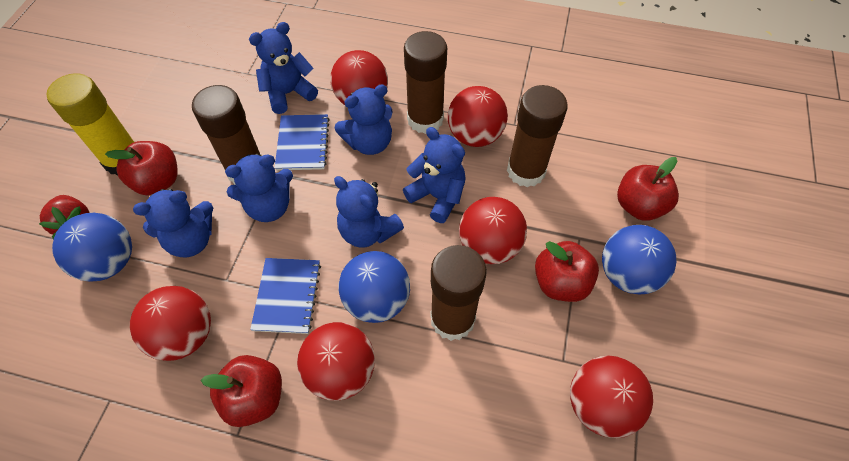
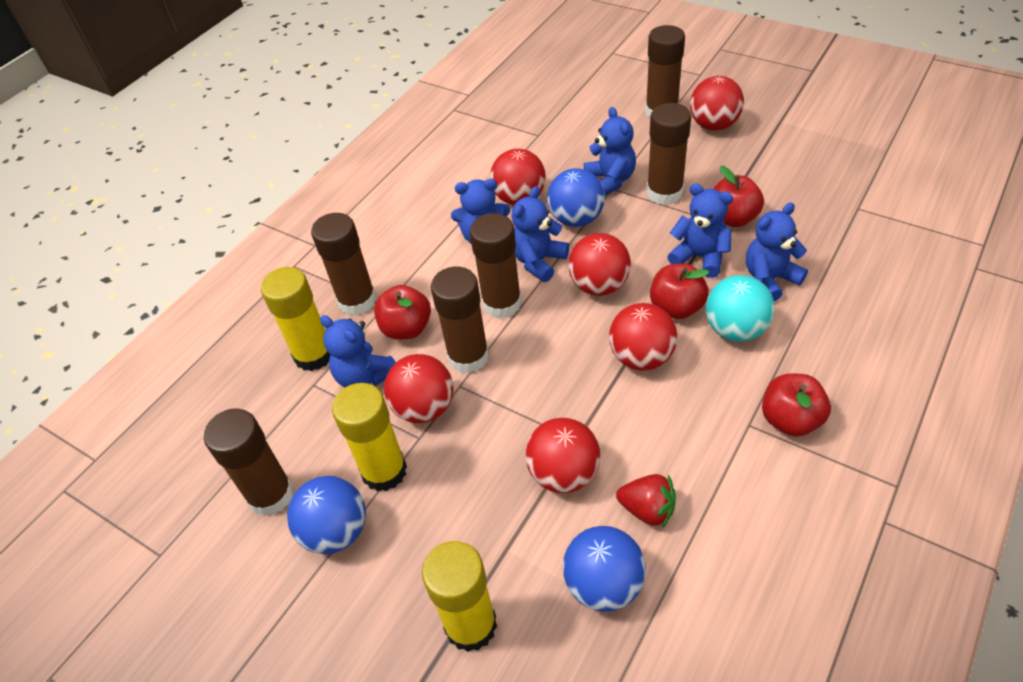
blue notebook: 2 -> 0
brown glue stick: 4 -> 6
turquoise ball: 0 -> 1
yellow glue stick: 1 -> 3

